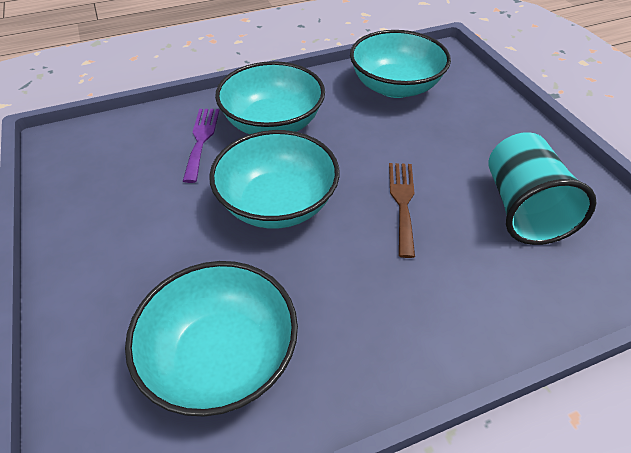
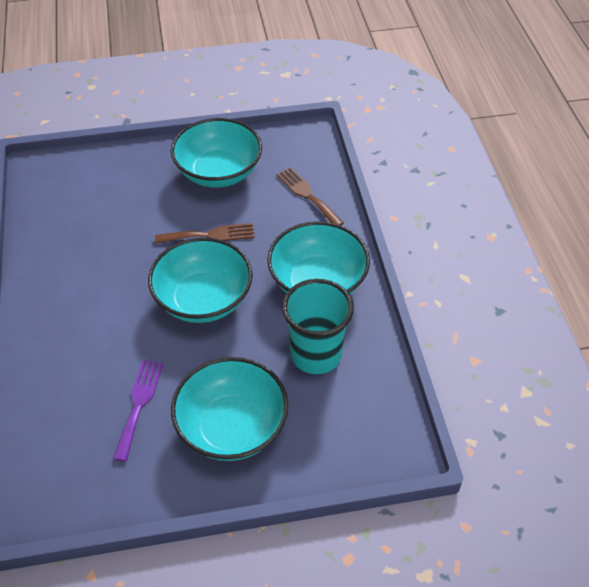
brown fork: 1 -> 2

